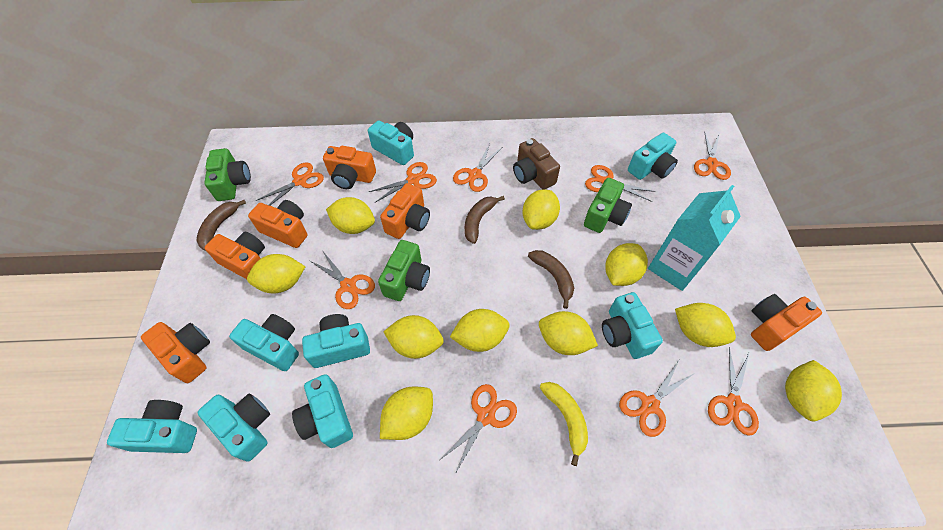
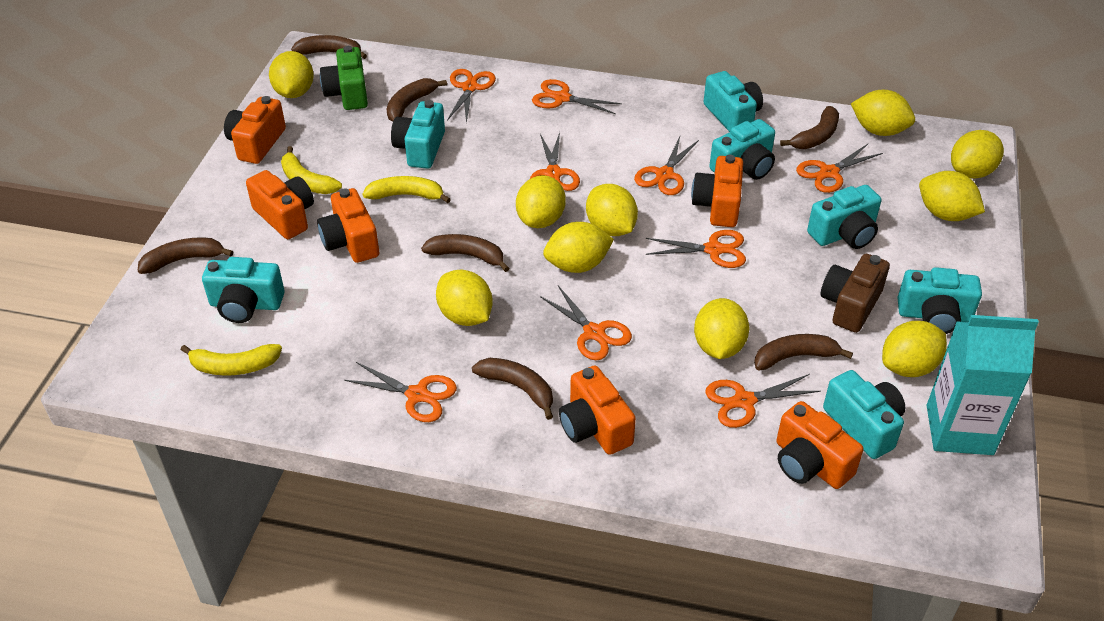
brown banana: 3 -> 7
green camera: 3 -> 1
turquoise camera: 8 -> 7
yellow banana: 1 -> 3

